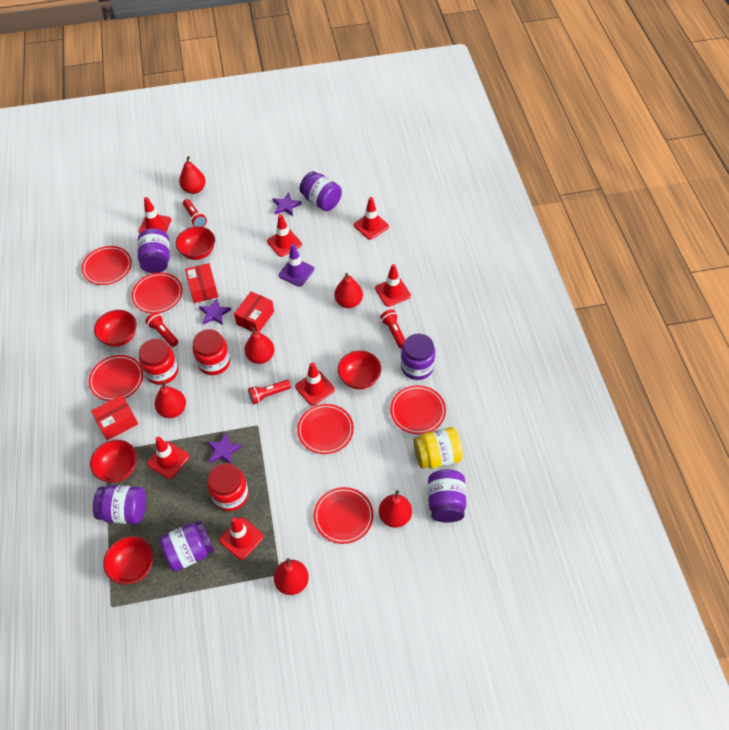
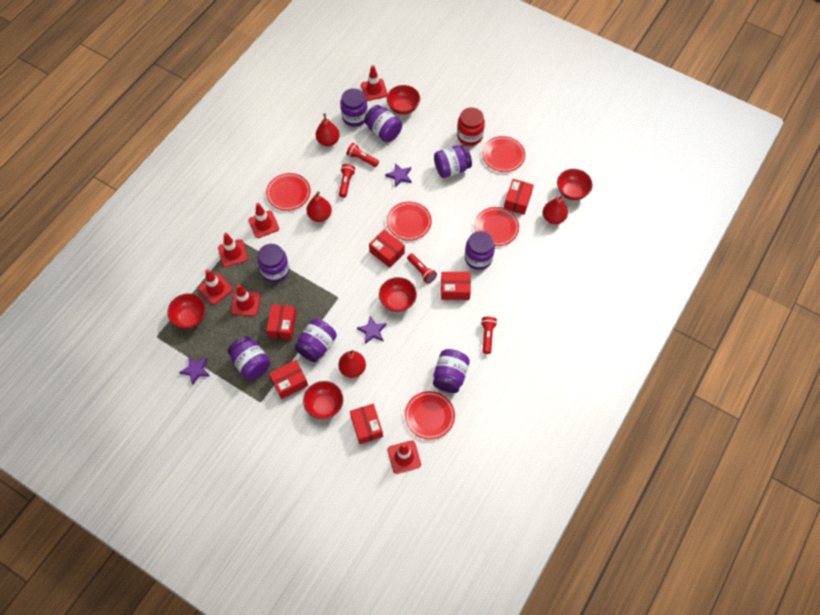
purple jar: 6 -> 8
purple traffic cone: 1 -> 0
red box: 3 -> 6
red jar: 3 -> 1
red pear: 6 -> 4
red plate: 6 -> 5
red traffic cone: 7 -> 6
yellow jar: 1 -> 0

